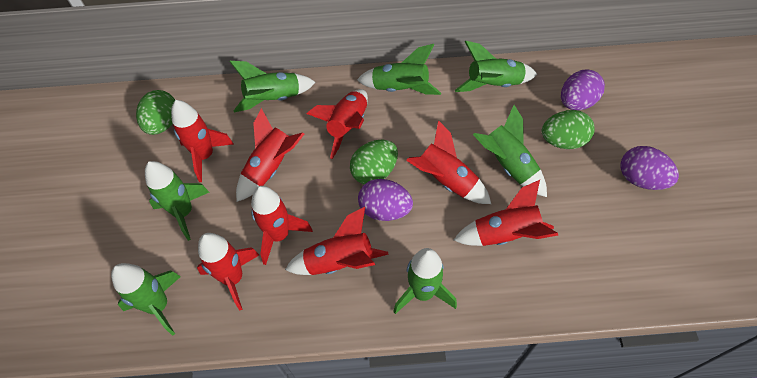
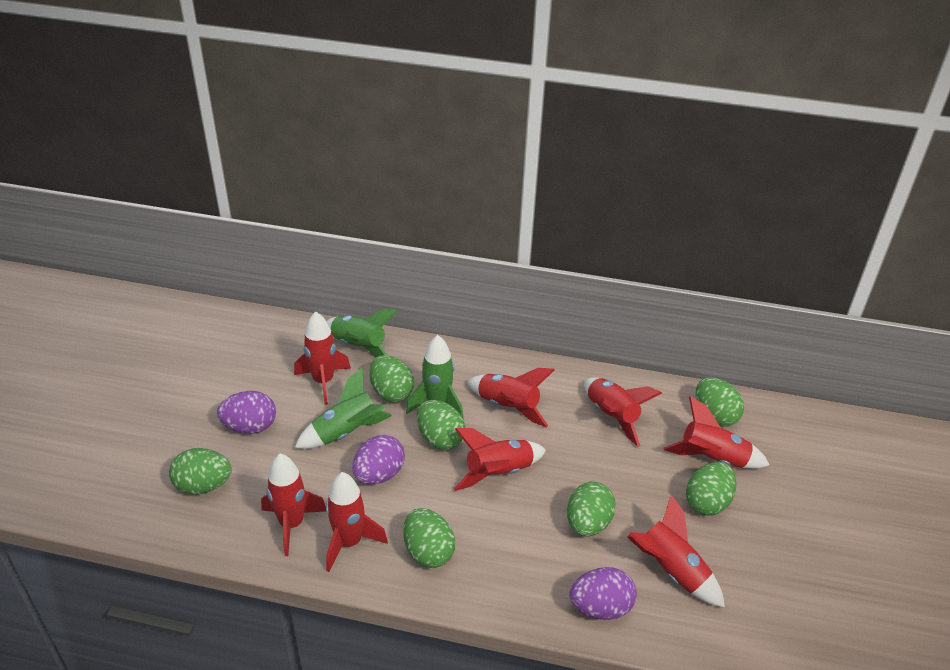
green egg: 3 -> 7
green rocket: 7 -> 3

